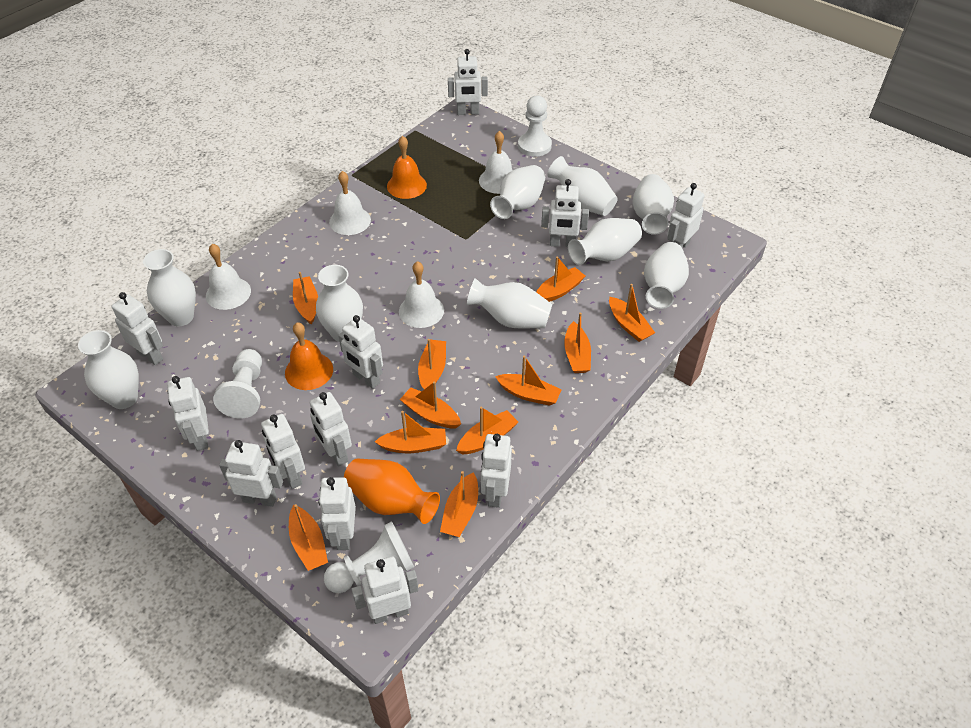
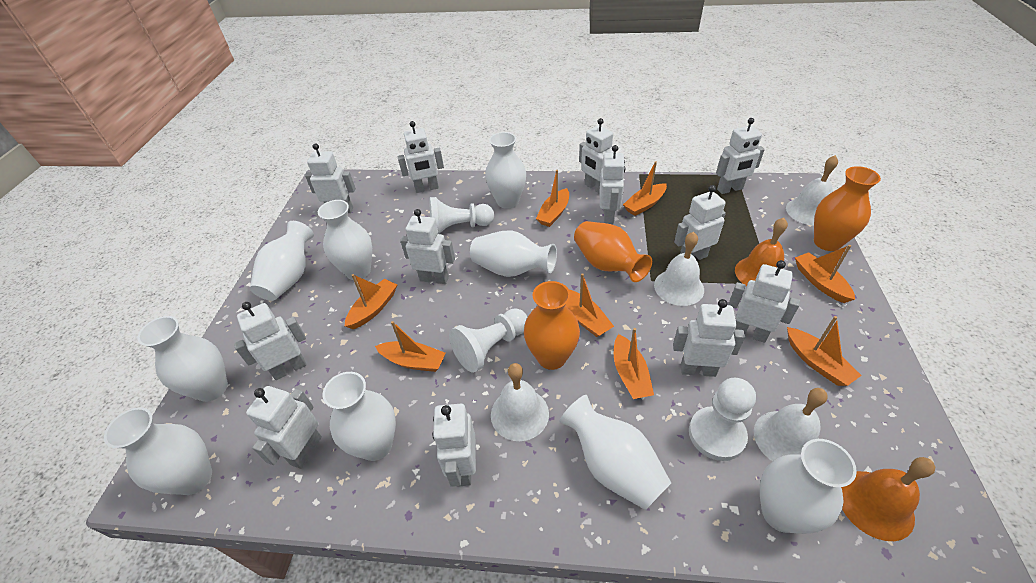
orange boat: 11 -> 8
orange vase: 1 -> 3

